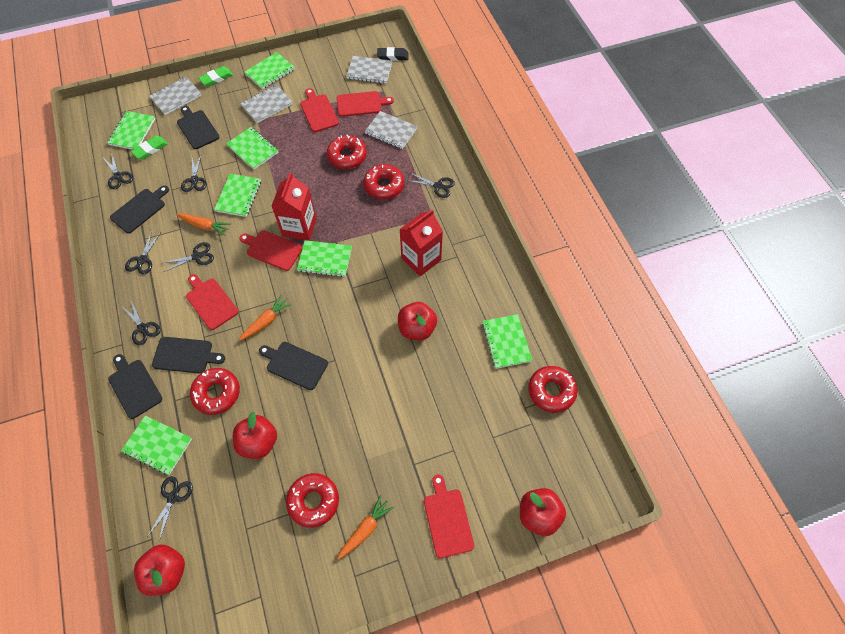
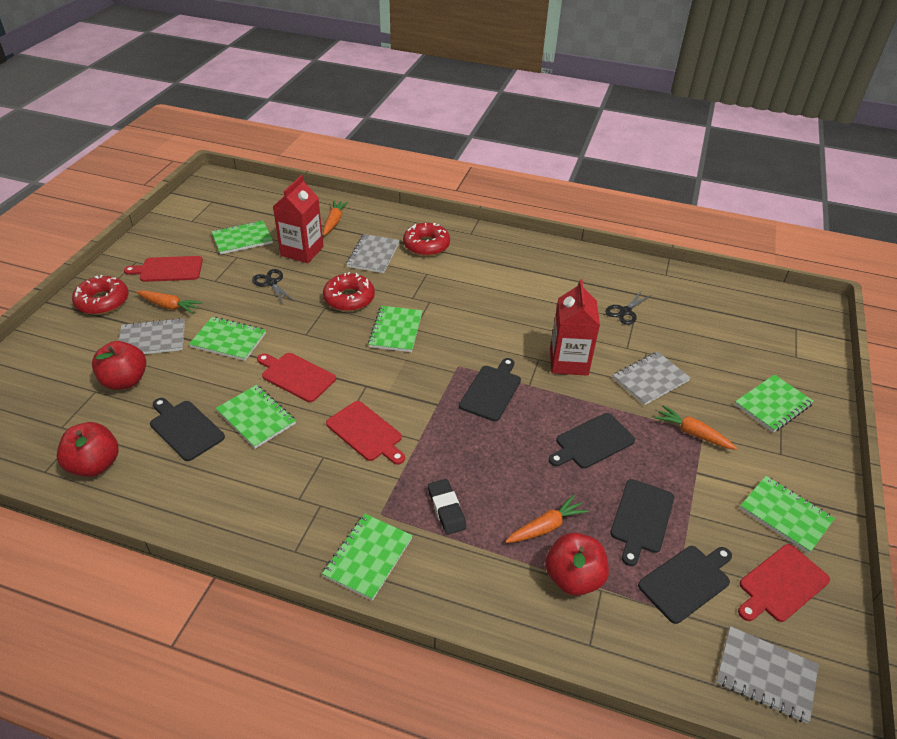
black scissors: 7 -> 2
green eraser: 2 -> 0
orange carrot: 3 -> 4
red apple: 4 -> 3
red cutting board: 5 -> 4
red donut: 5 -> 3

